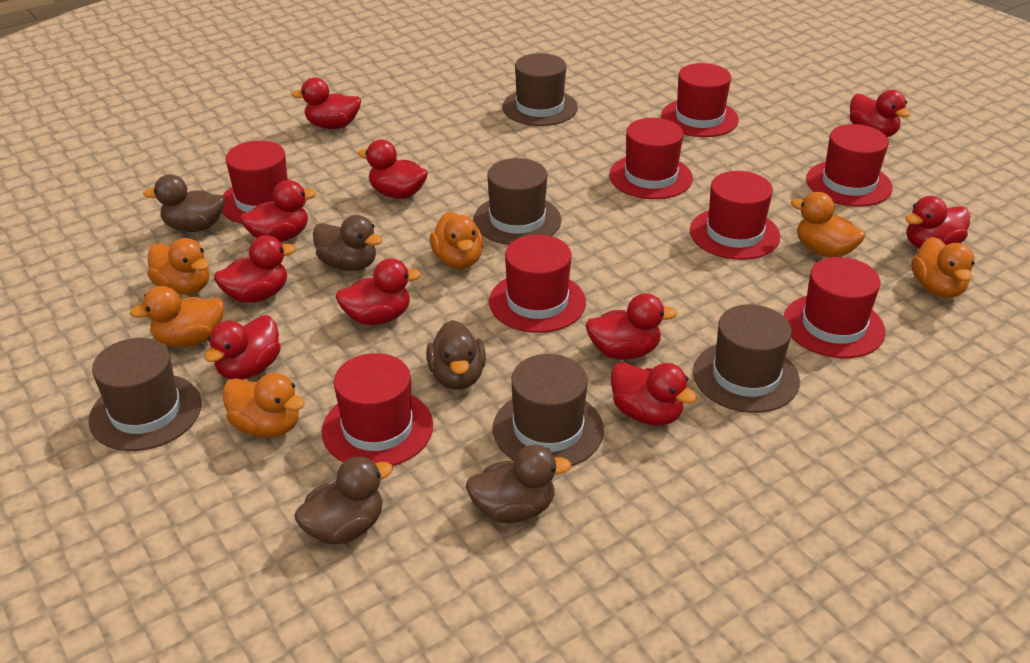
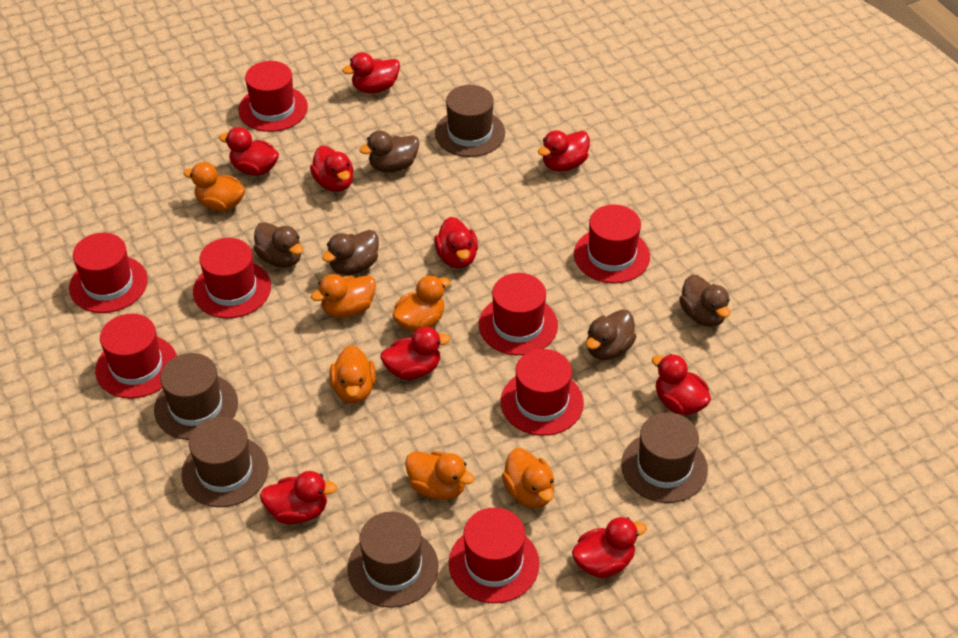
red duck: 10 -> 9

